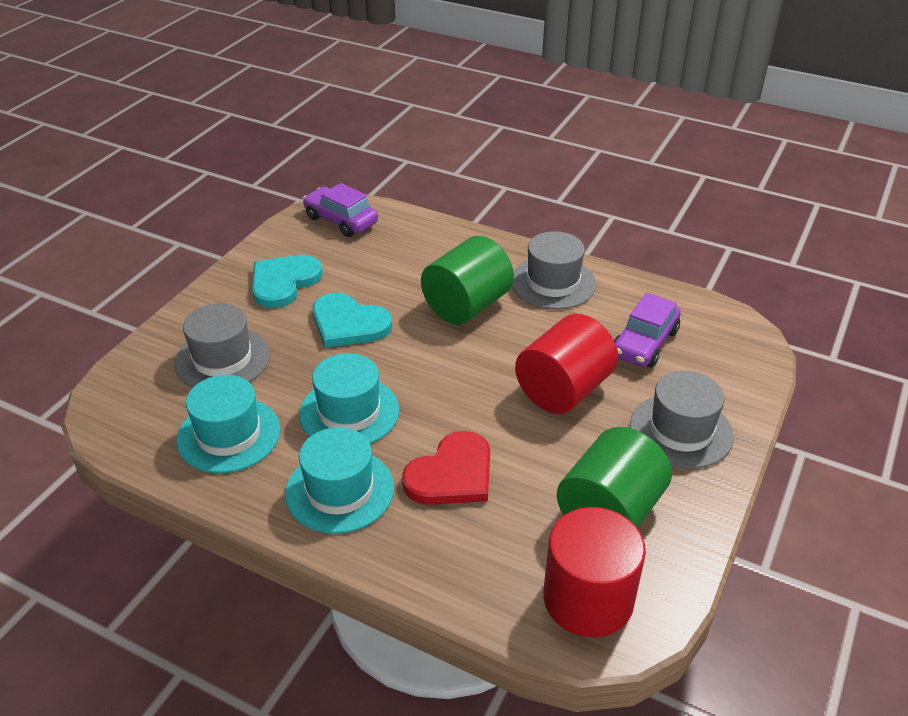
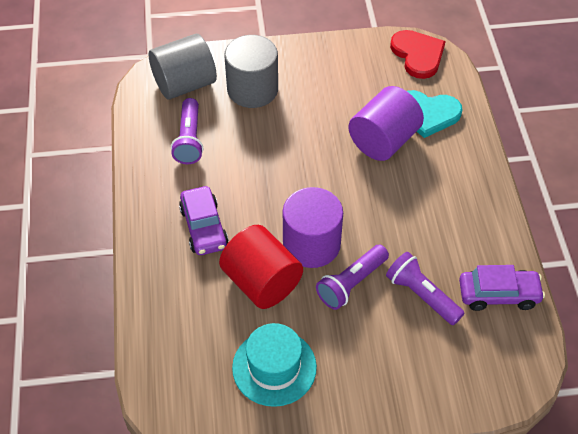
green cylinder: 2 -> 0
grey cylinder: 0 -> 2
grey hat: 3 -> 0
purple cylinder: 0 -> 2
purple flashlight: 0 -> 3
red cylinder: 2 -> 1
turquoise hat: 3 -> 1
turquoise heart: 2 -> 1

